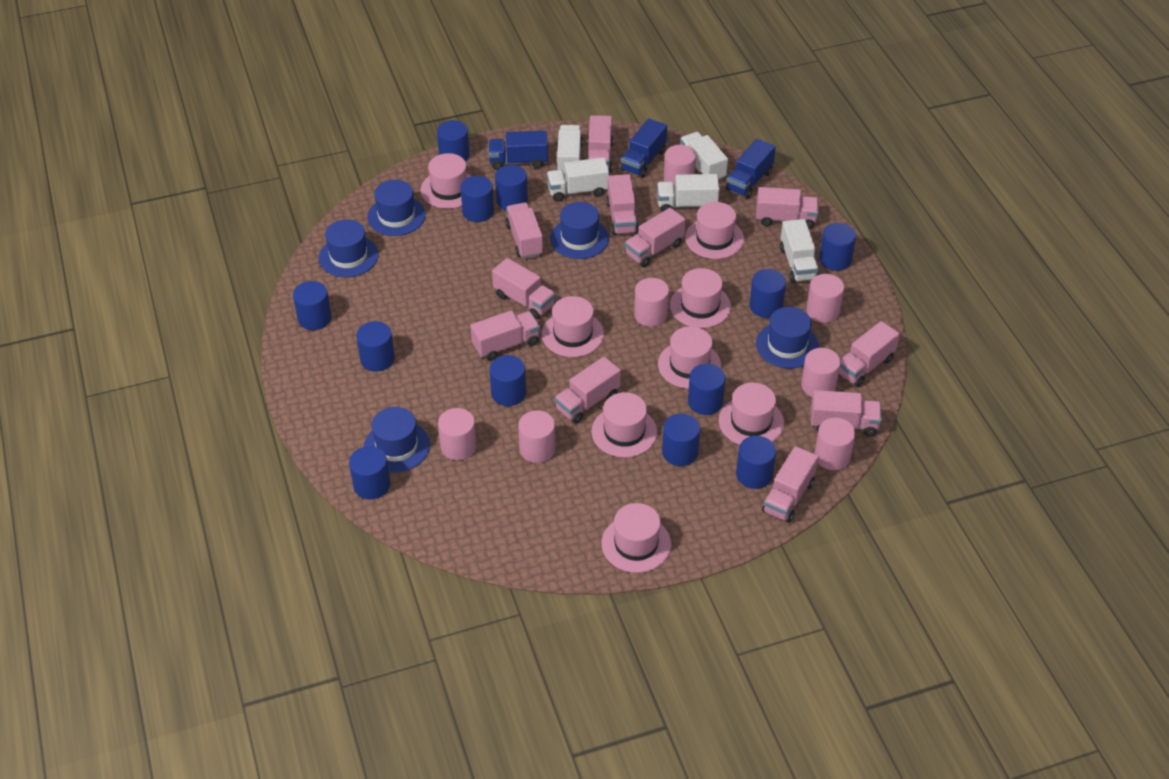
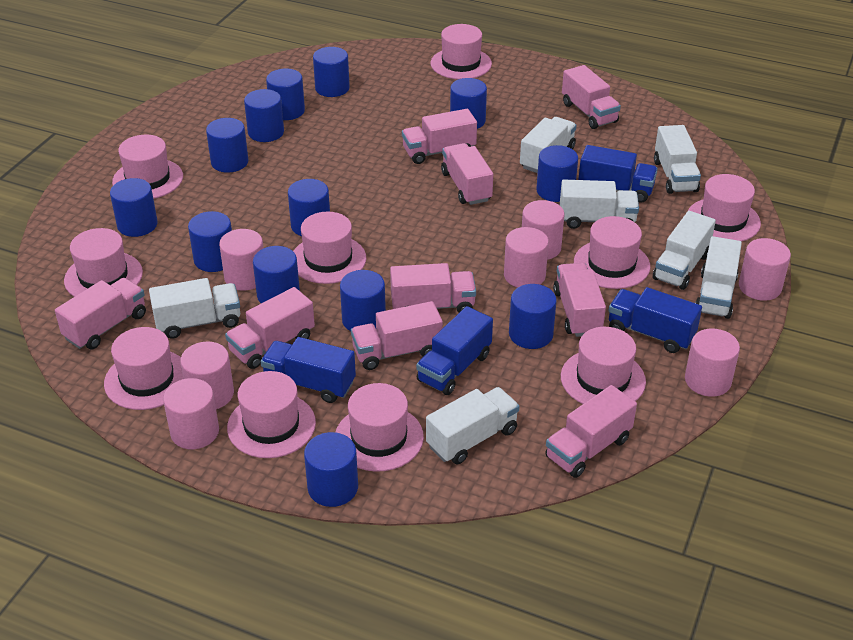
blue cylinder: 12 -> 13
blue hat: 5 -> 0
blue truck: 3 -> 4
pink hat: 8 -> 10
pink truck: 11 -> 9
white truck: 5 -> 7

